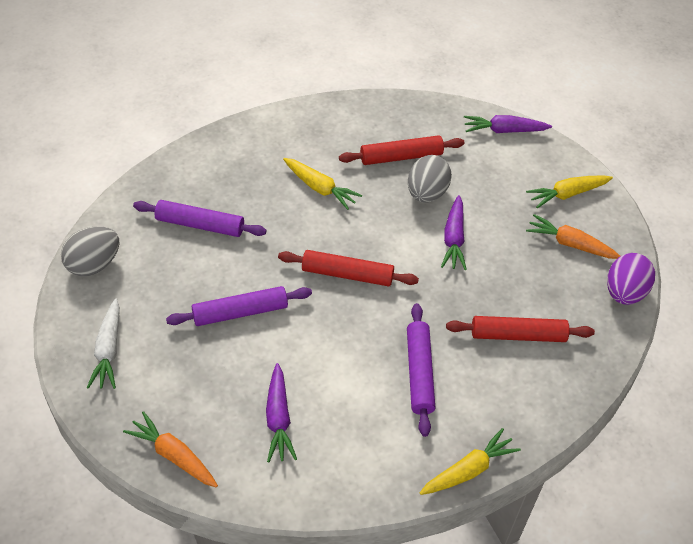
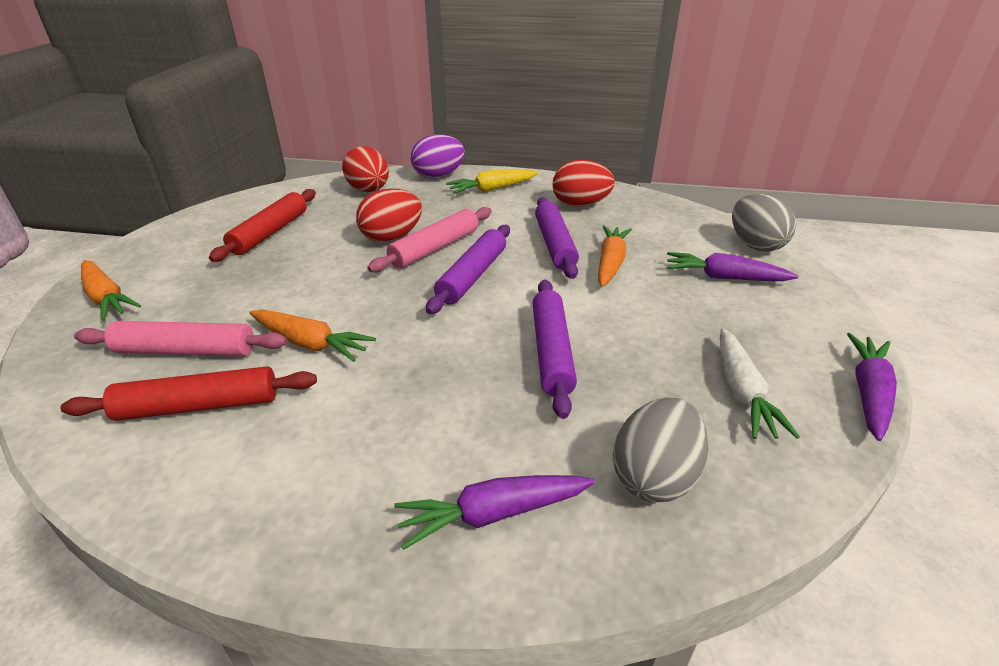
orange carrot: 2 -> 3
pink rolling pin: 0 -> 2
red egg: 0 -> 3
red rolling pin: 3 -> 2
yellow carrot: 3 -> 1

